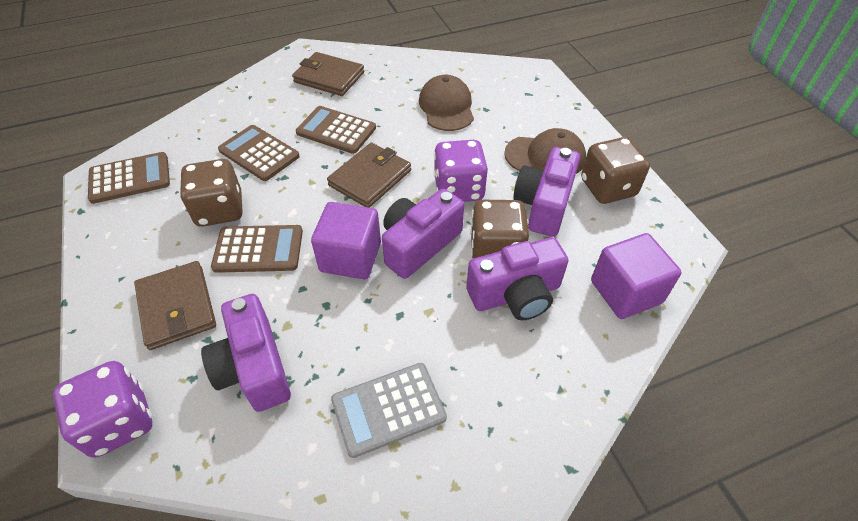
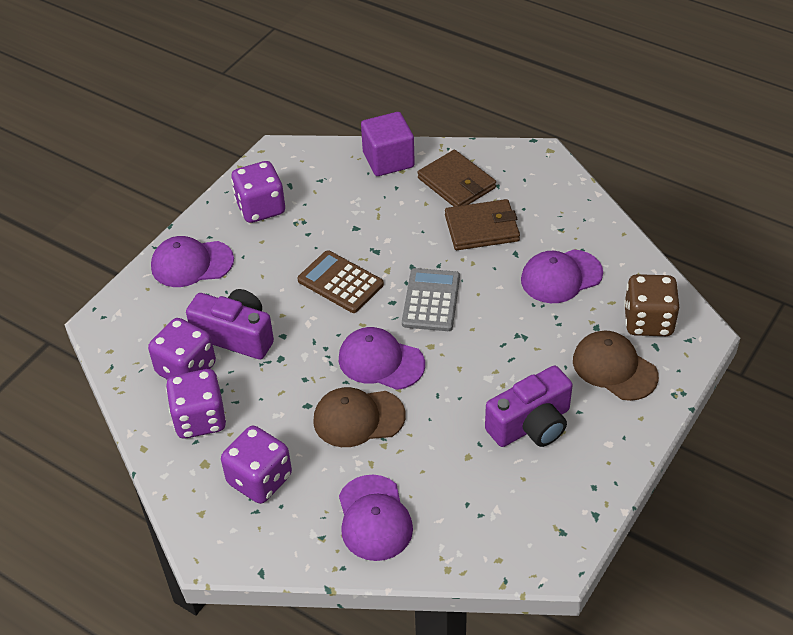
brown calculator: 4 -> 1
brown dice: 3 -> 1
brown wallet: 3 -> 2
purple camera: 4 -> 2
purple cap: 0 -> 4
purple cube: 2 -> 1
purple dice: 2 -> 4

